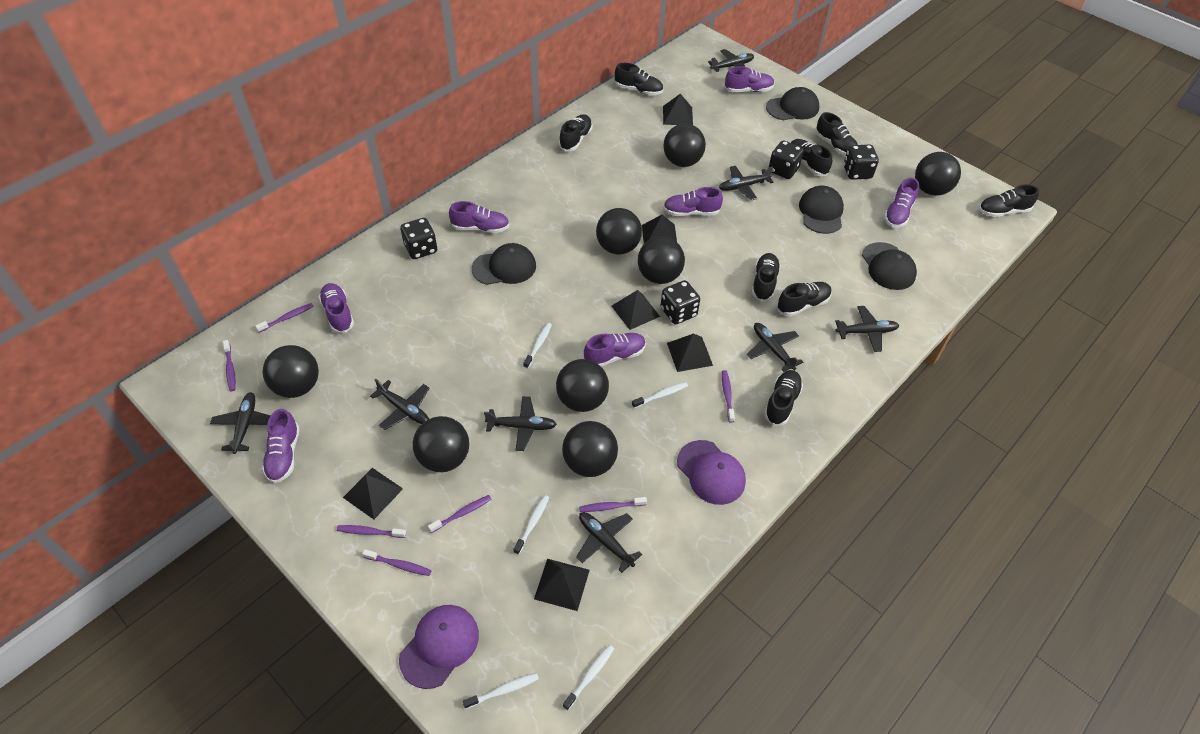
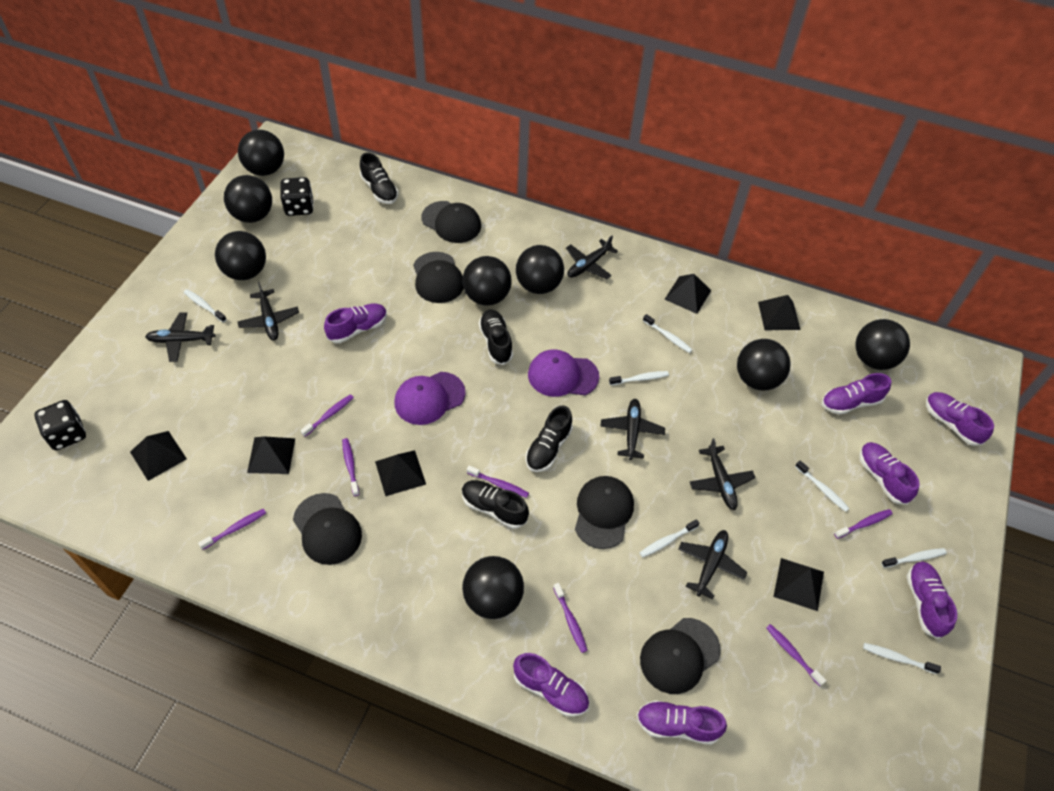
black cap: 4 -> 5
black dice: 4 -> 2
black plane: 8 -> 6
black shoe: 8 -> 4
white toothbrush: 5 -> 7

